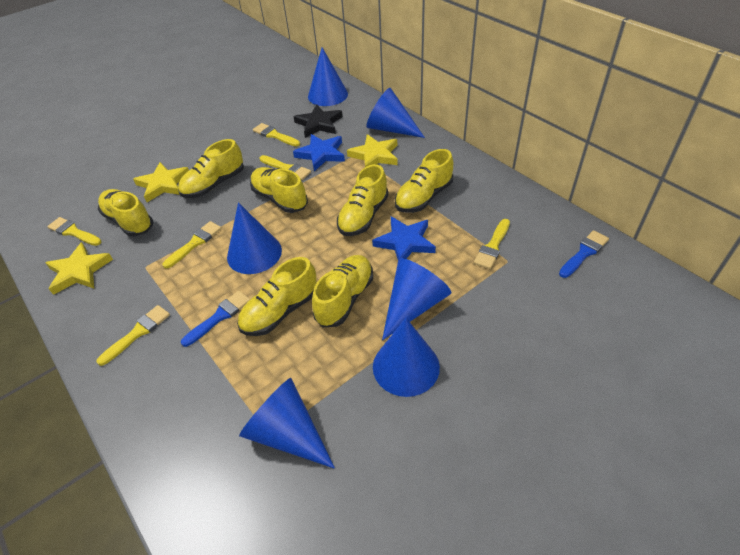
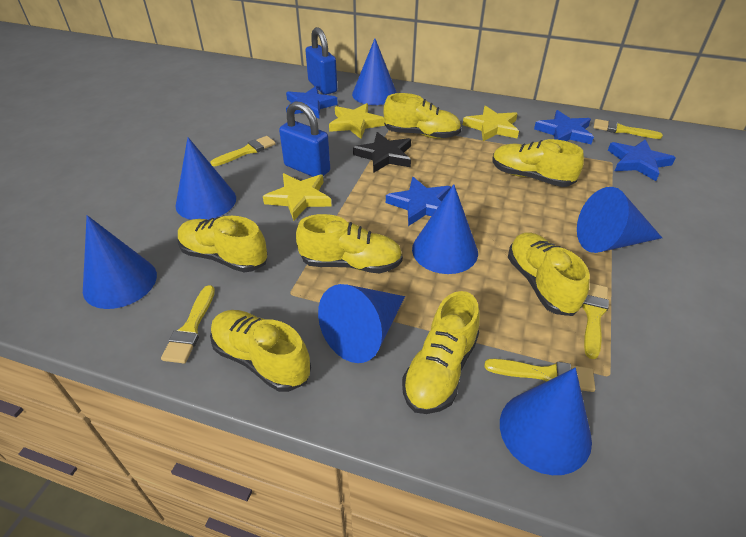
blue brush: 2 -> 0
blue cone: 6 -> 7
blue padlock: 0 -> 2
blue star: 2 -> 4
yellow brush: 6 -> 5

